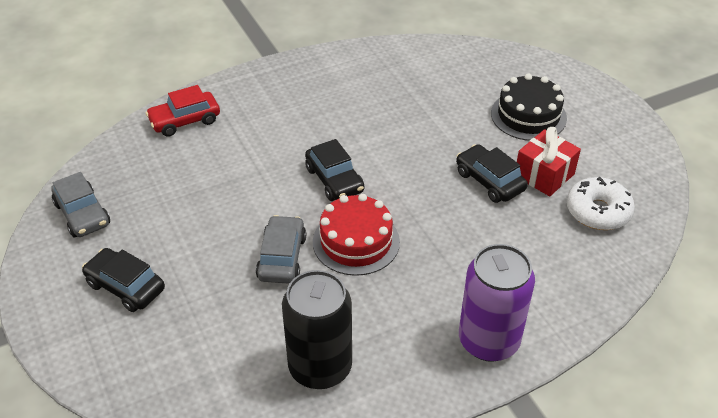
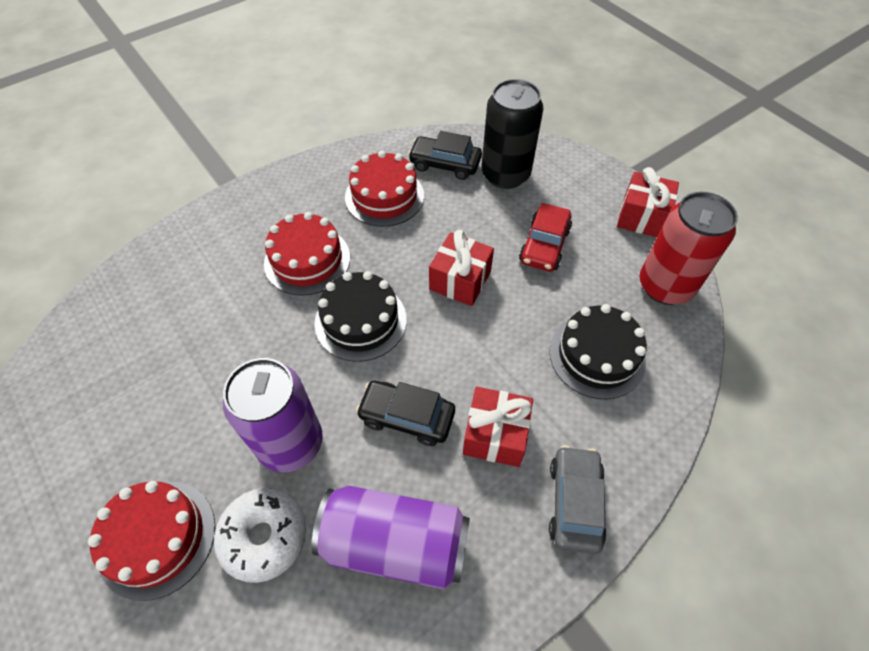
black cake: 1 -> 2
black car: 3 -> 2
grey car: 2 -> 1
purple can: 1 -> 2
red cake: 1 -> 3
red can: 0 -> 1
red gift: 1 -> 3

